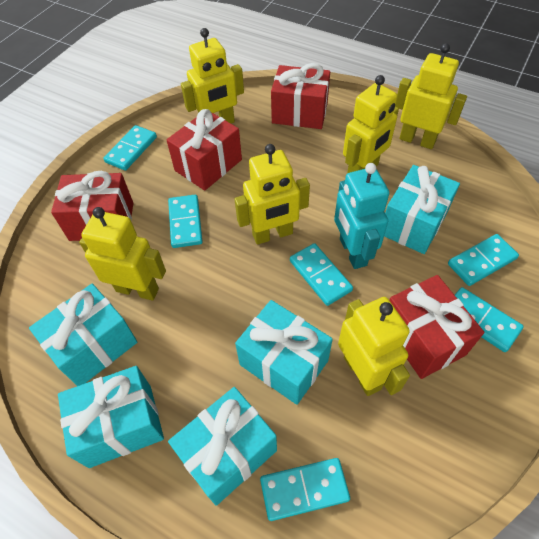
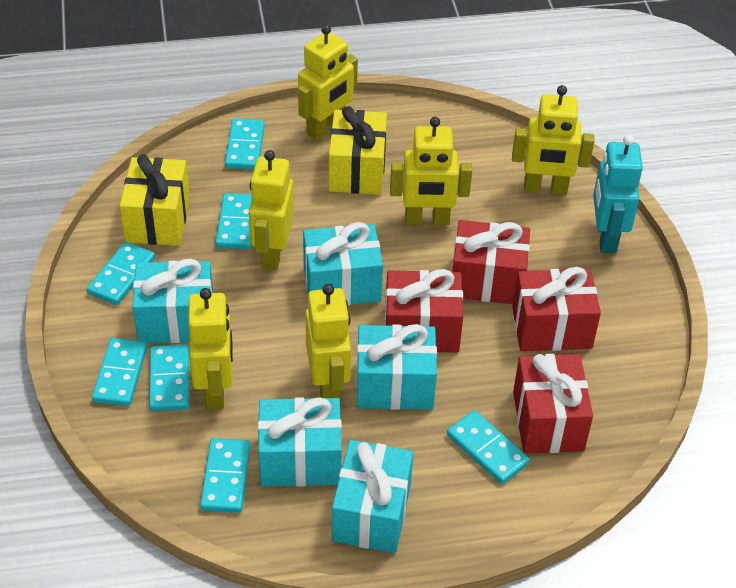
turquoise domino: 6 -> 7
yellow gift: 0 -> 2

